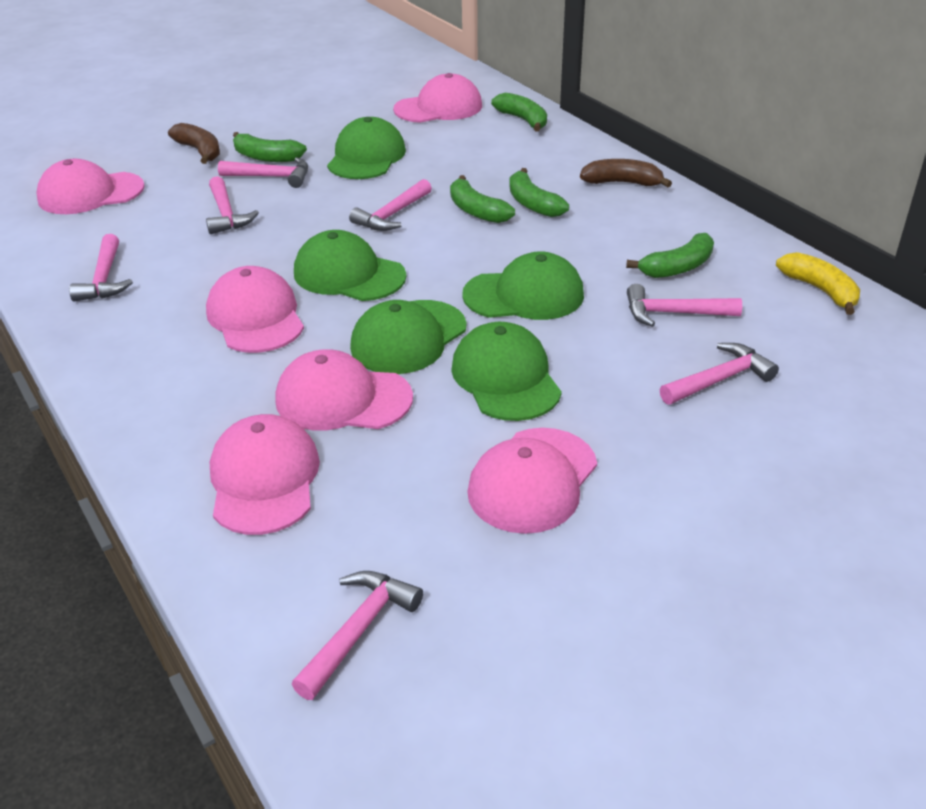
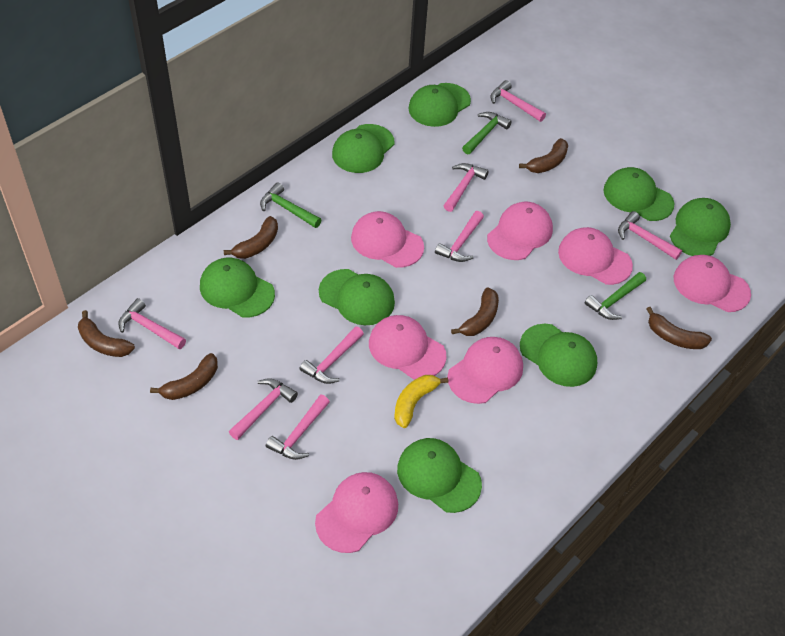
brown banana: 2 -> 6
green banana: 5 -> 0
green cap: 5 -> 8
green hammer: 0 -> 3
pink cap: 6 -> 7
pink hammer: 7 -> 8

